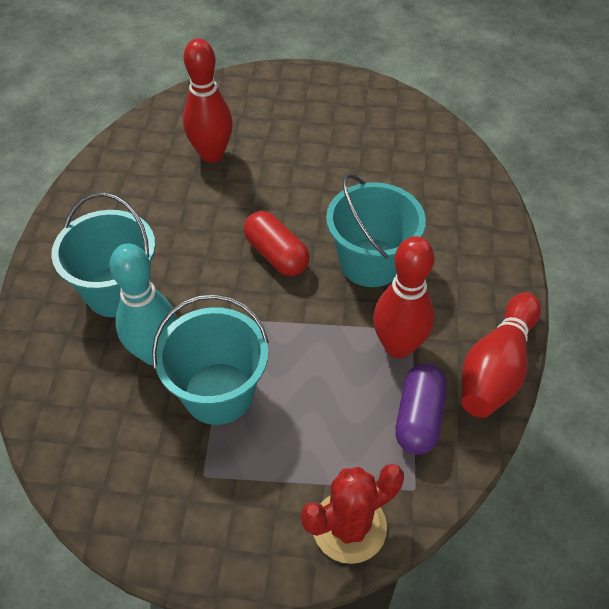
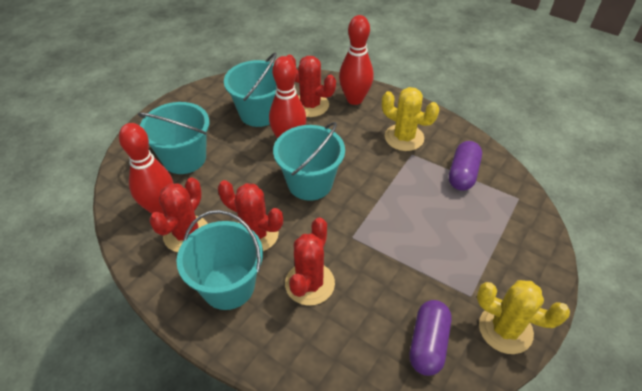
purple capsule: 1 -> 2
red cactus: 1 -> 4
red capsule: 1 -> 0
turquoise bowling pin: 1 -> 0
turquoise bucket: 3 -> 4
yellow cactus: 0 -> 2

